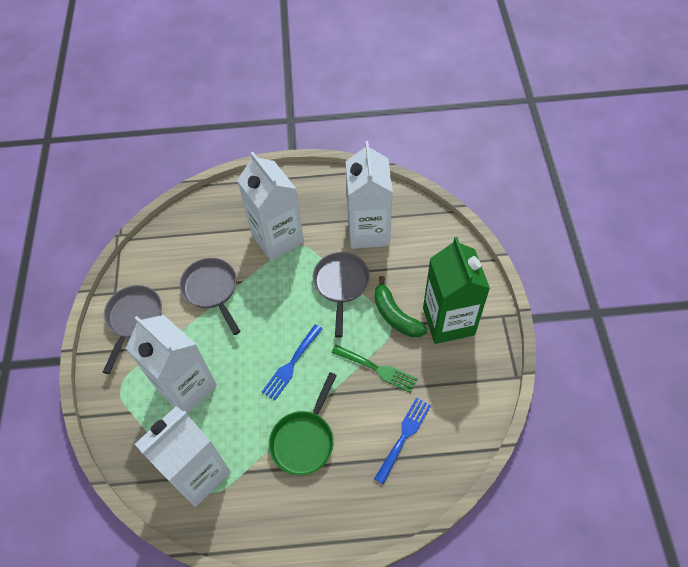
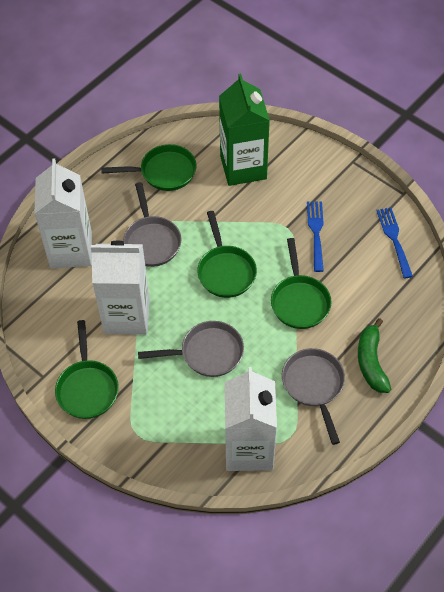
green fork: 1 -> 0
green pan: 1 -> 4
white carton: 4 -> 3

